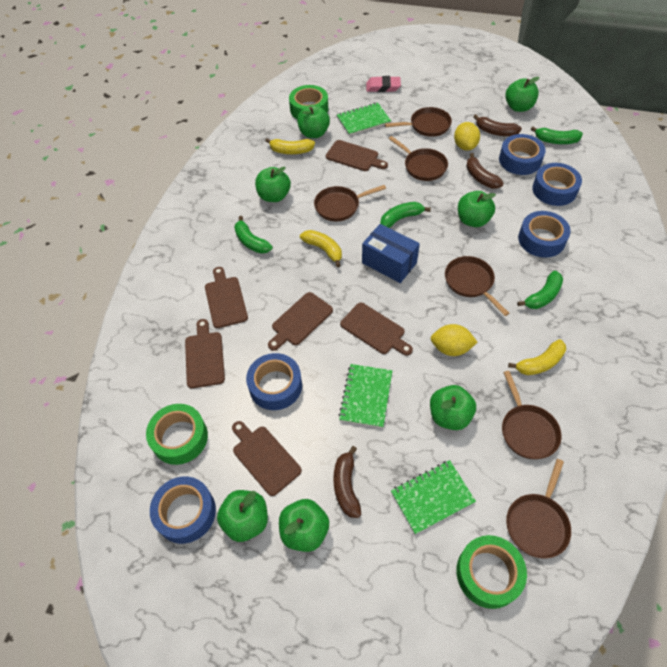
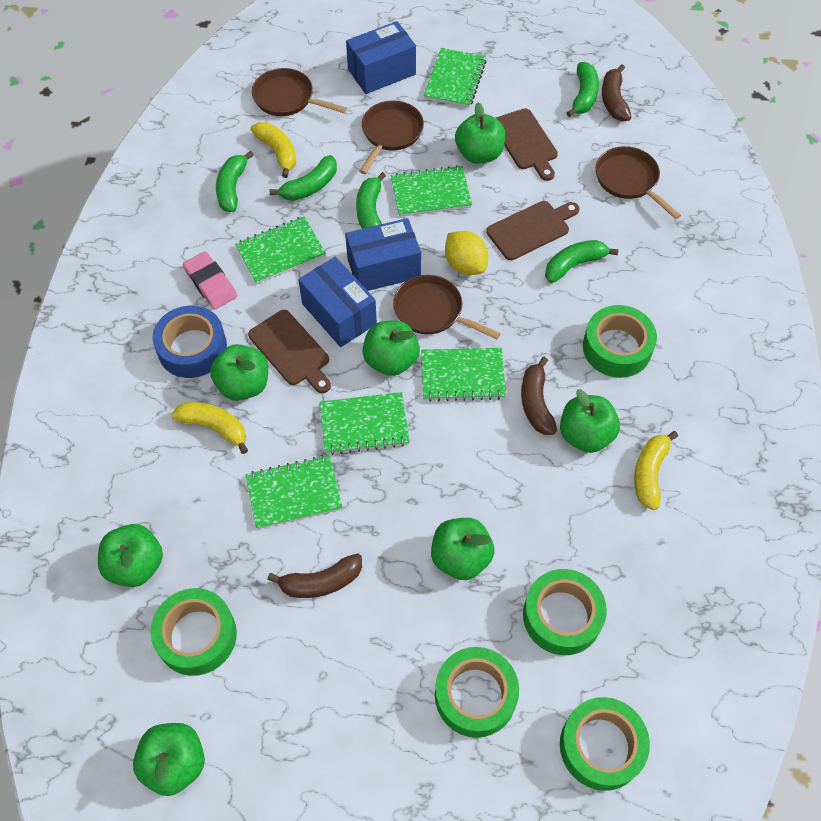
blue box: 1 -> 3
blue tape: 5 -> 1
brown cutting board: 6 -> 3
brown pan: 6 -> 4
green banana: 4 -> 5
green notebook: 3 -> 6
green tape: 3 -> 5
yellow lemon: 2 -> 1

